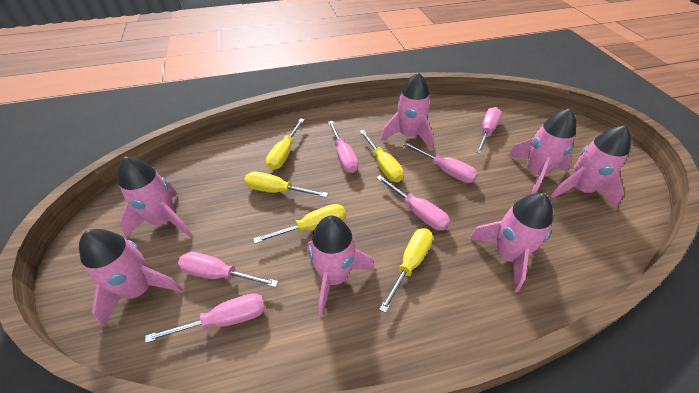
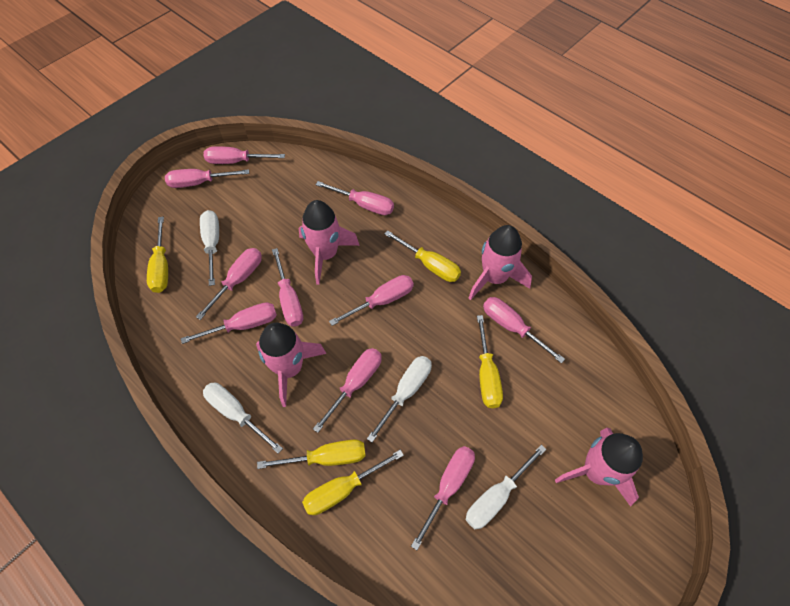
pink rocket: 7 -> 4
pink screwdriver: 6 -> 10
white screwdriver: 0 -> 4

